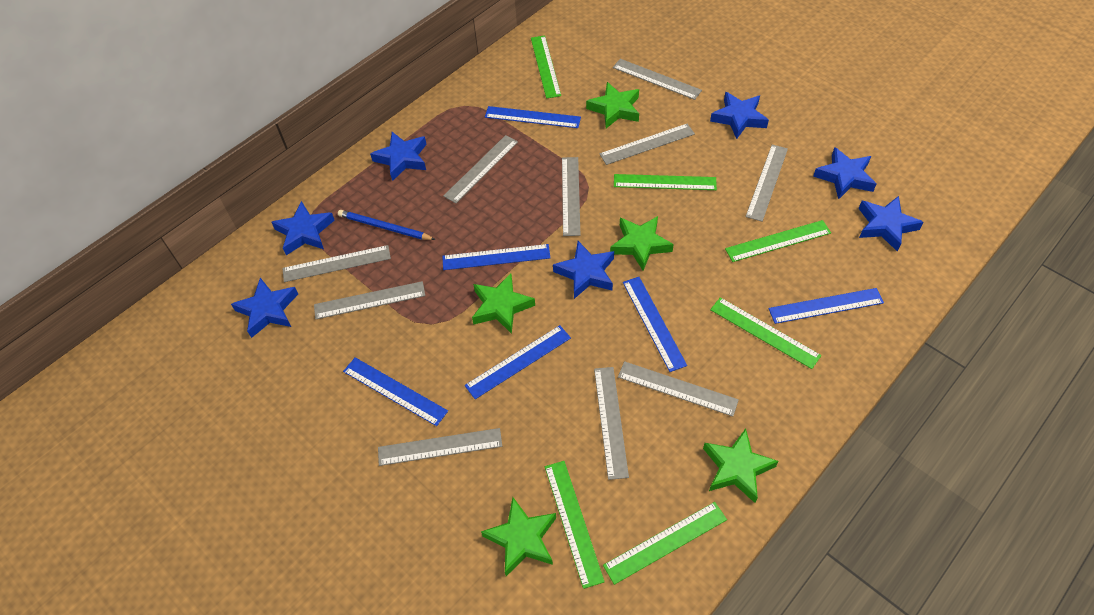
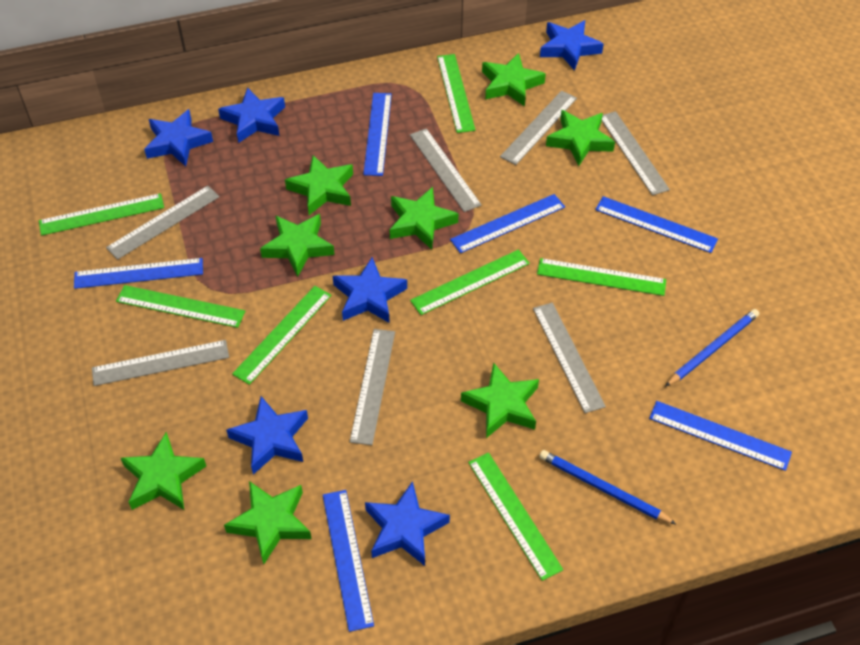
blue pencil: 1 -> 2
blue star: 7 -> 6
green ruler: 6 -> 7
green star: 5 -> 8
grey ruler: 10 -> 7

